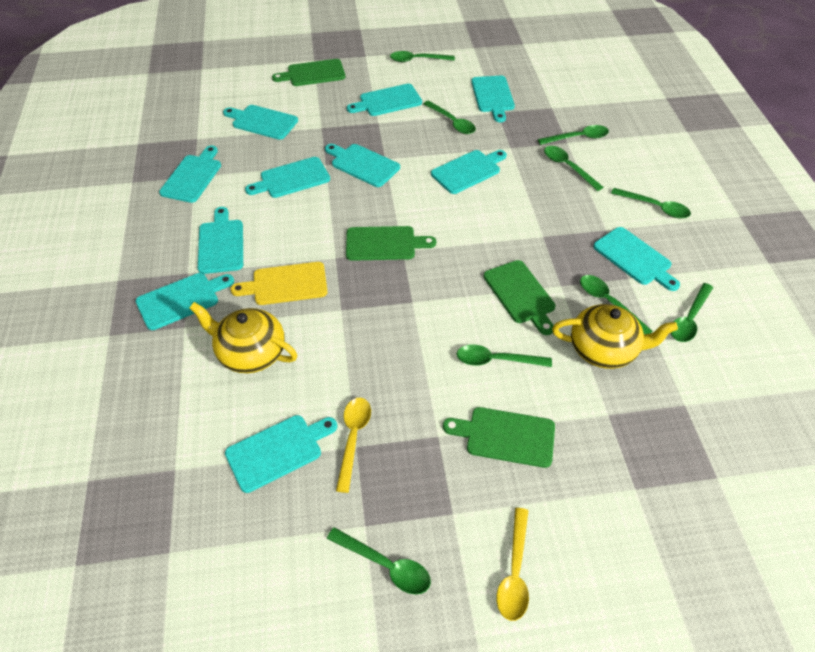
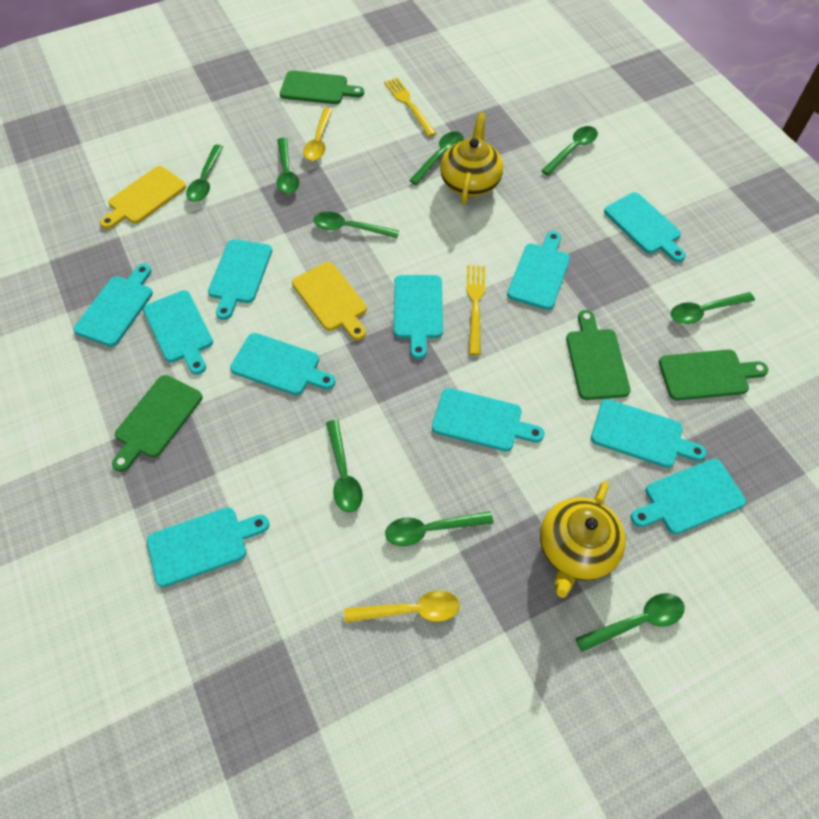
yellow cutting board: 1 -> 2
yellow fork: 0 -> 2

